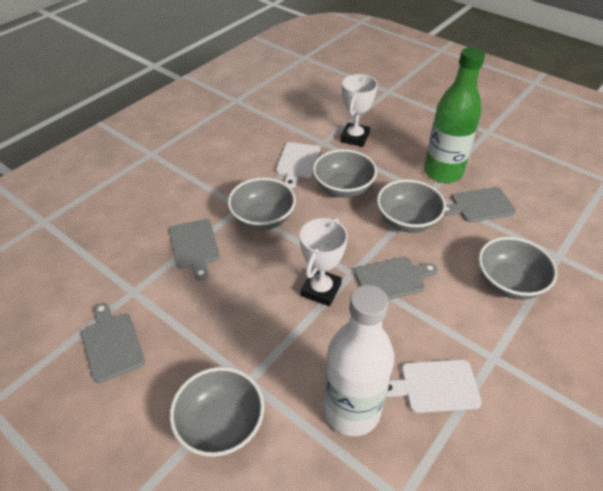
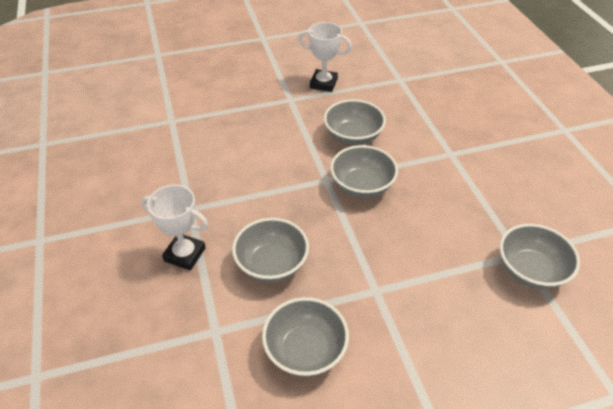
green bottle: 1 -> 0
grey cutting board: 4 -> 0
white bottle: 1 -> 0
white cutting board: 2 -> 0

